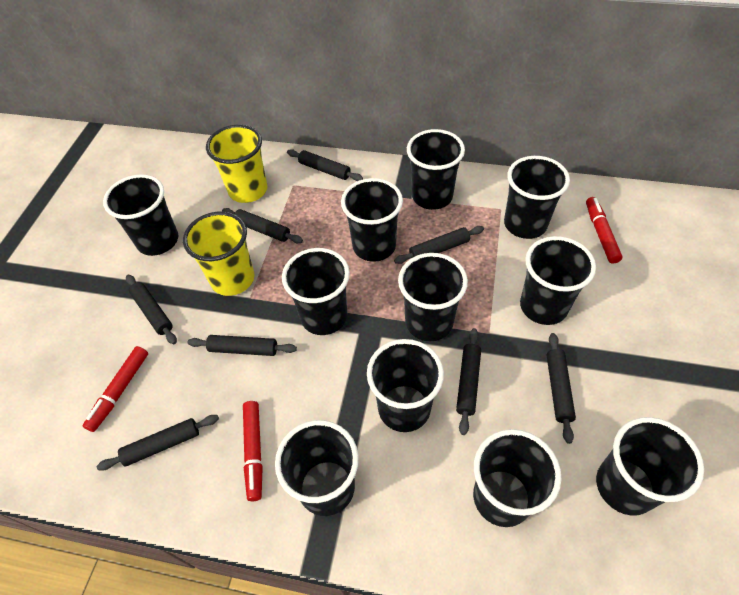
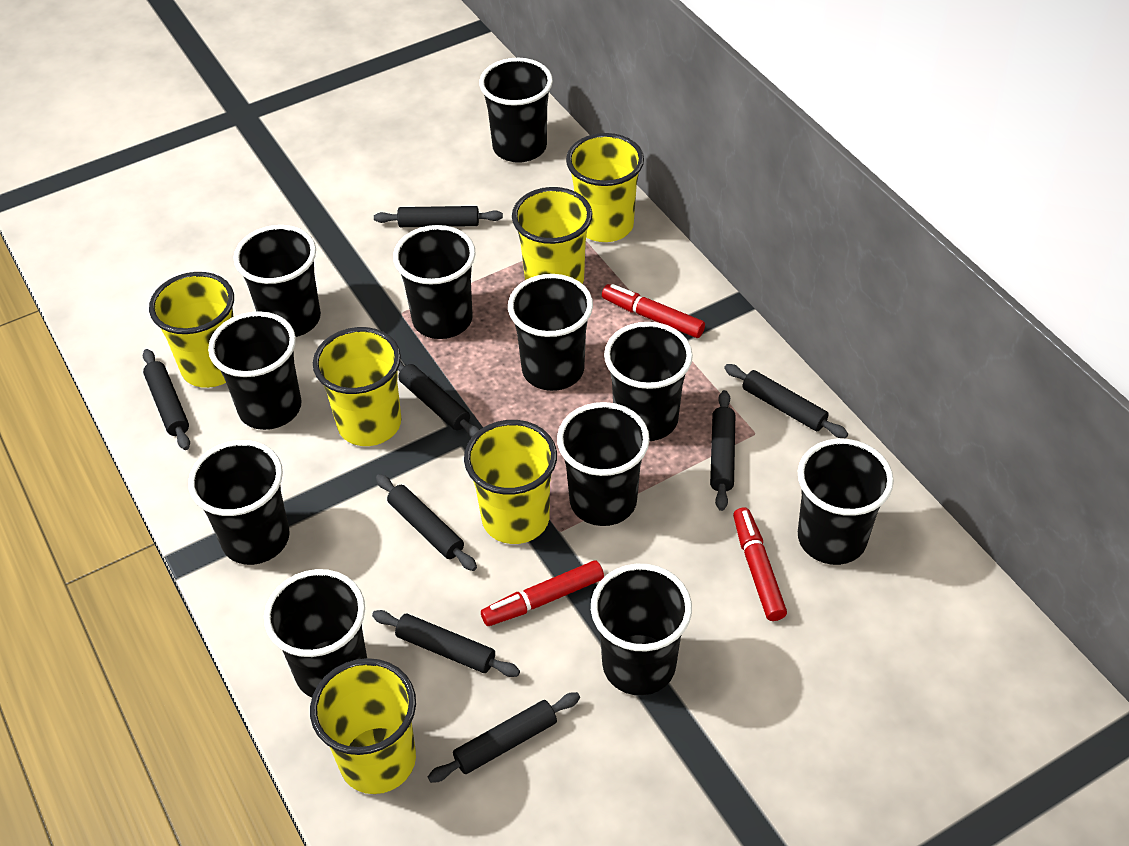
yellow cup: 2 -> 6

